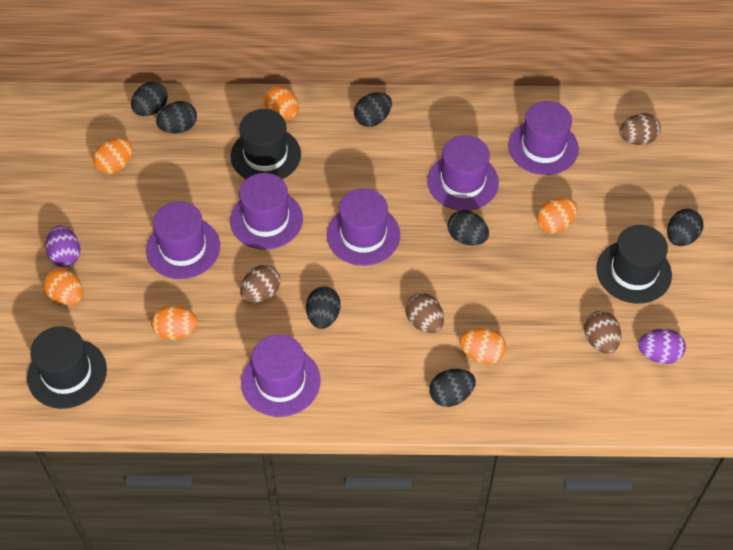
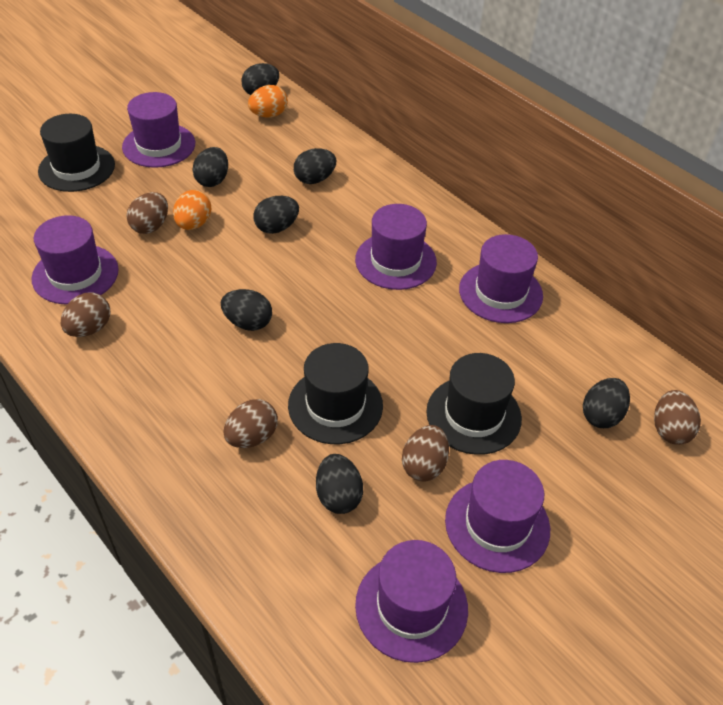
brown egg: 4 -> 5
orange egg: 6 -> 2
purple egg: 2 -> 0

